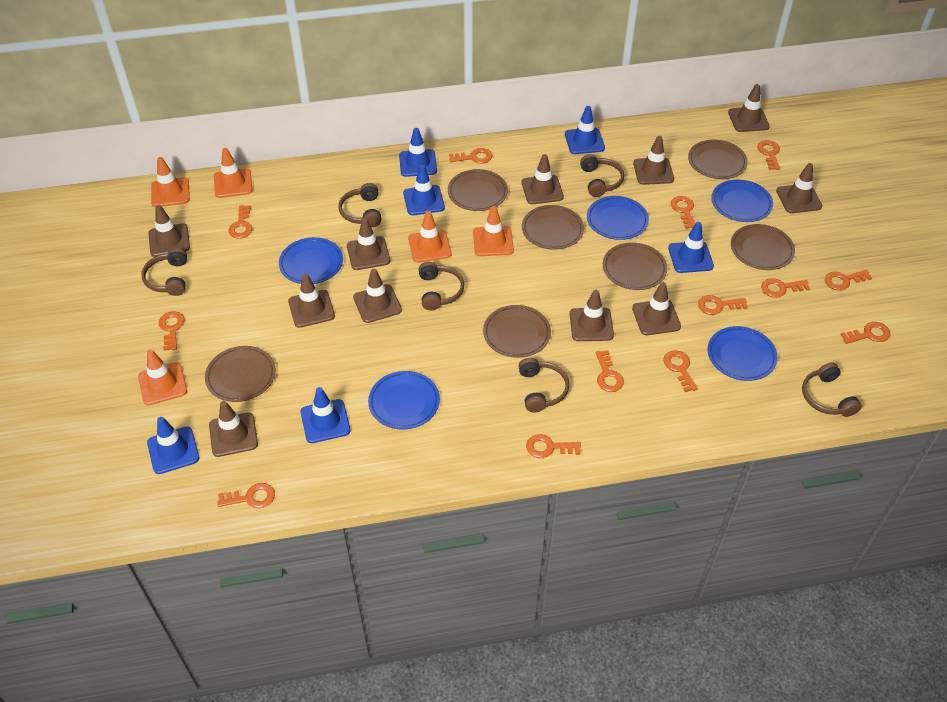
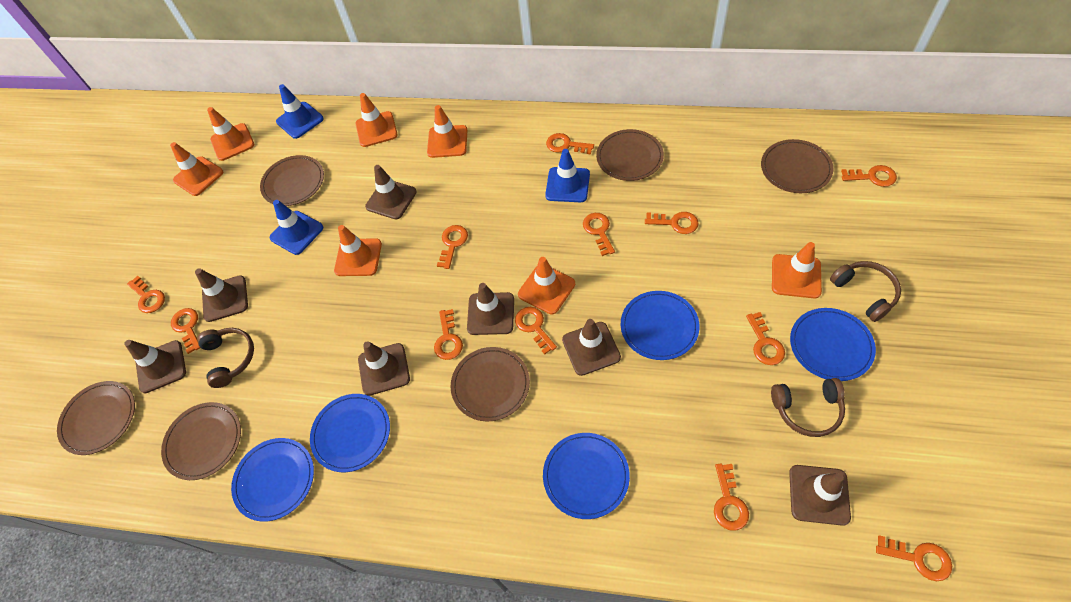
blue traffic cone: 6 -> 3
brown headphones: 6 -> 3
brown plate: 7 -> 6
brown traffic cone: 11 -> 7
orange key: 13 -> 12
orange traffic cone: 5 -> 7

